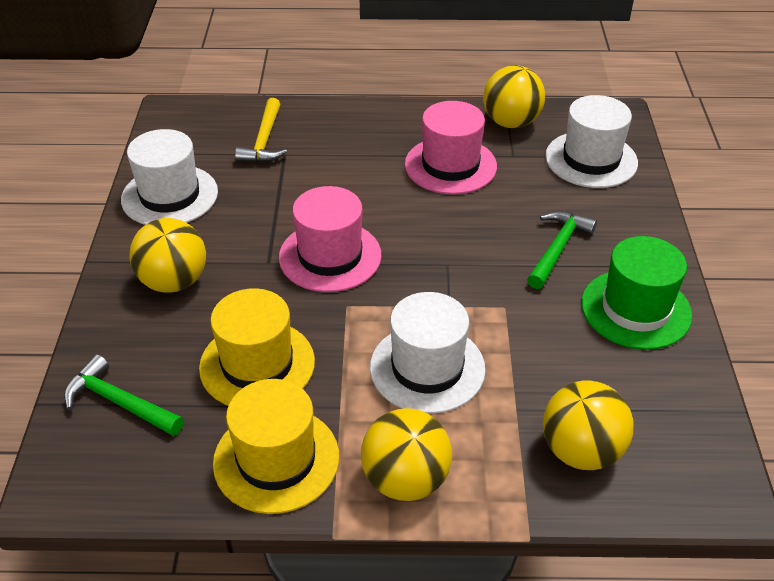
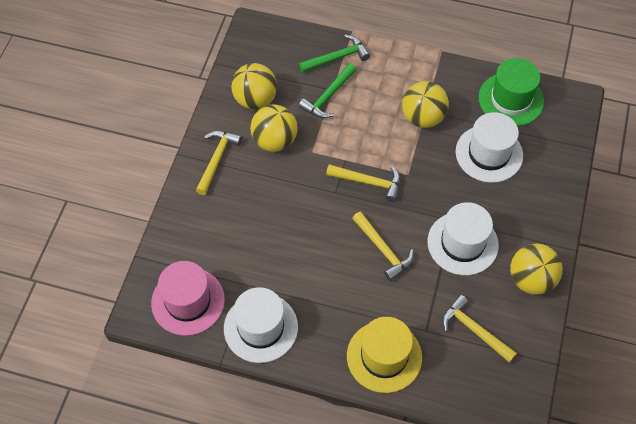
pink hat: 2 -> 1
yellow hammer: 1 -> 4
yellow hat: 2 -> 1

